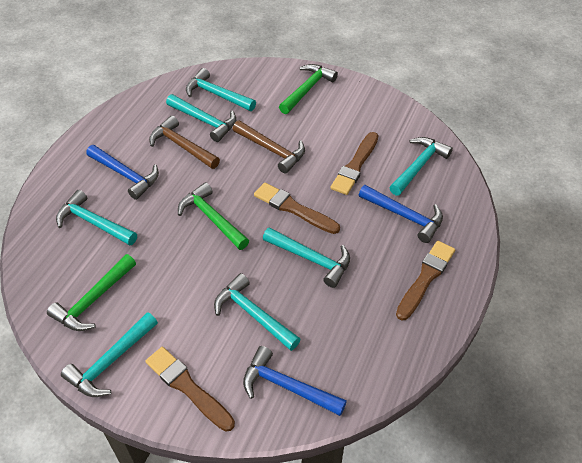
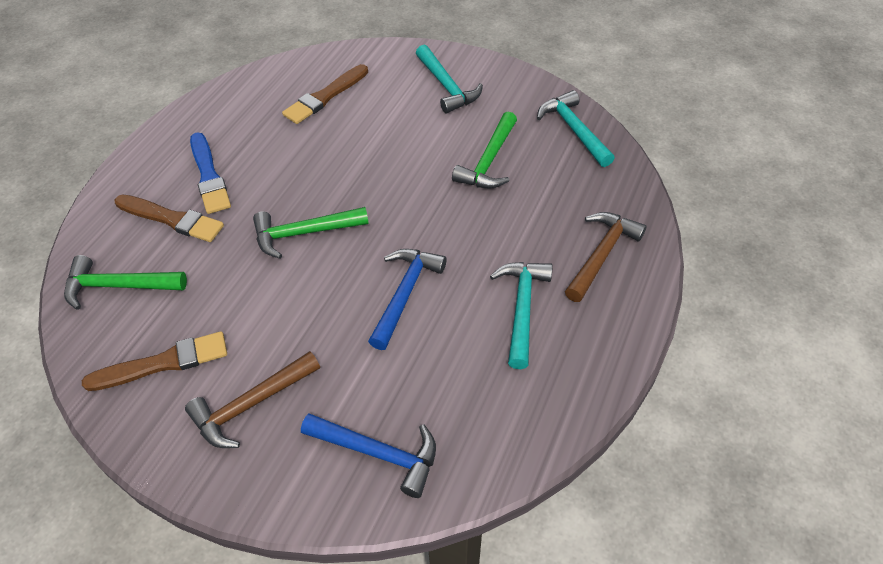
blue brush: 0 -> 1
blue hammer: 3 -> 2
brown brush: 4 -> 3
turquoise hammer: 7 -> 3

